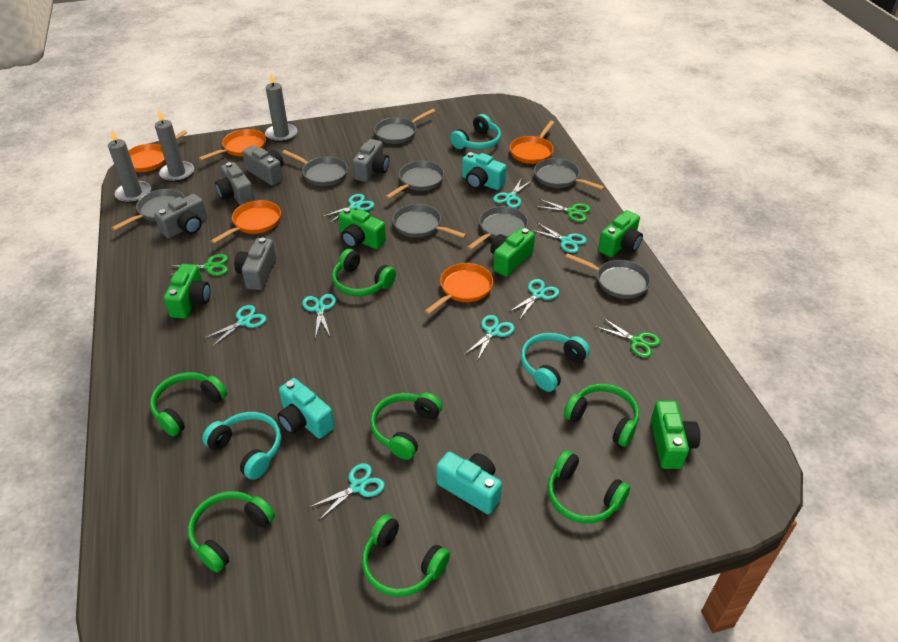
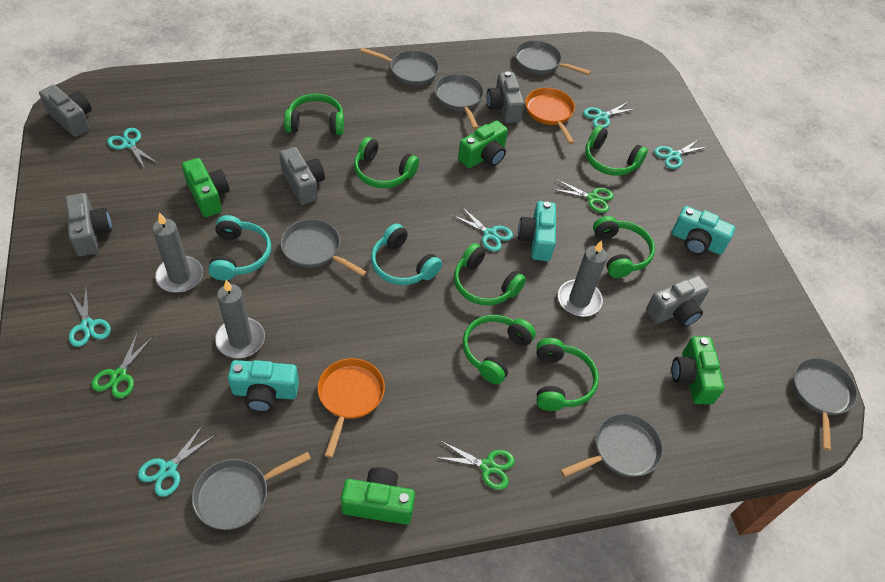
green camera: 5 -> 4
grey pan: 8 -> 7
orange pan: 5 -> 2
turquoise headphones: 3 -> 2
turquoise scissors: 8 -> 6

